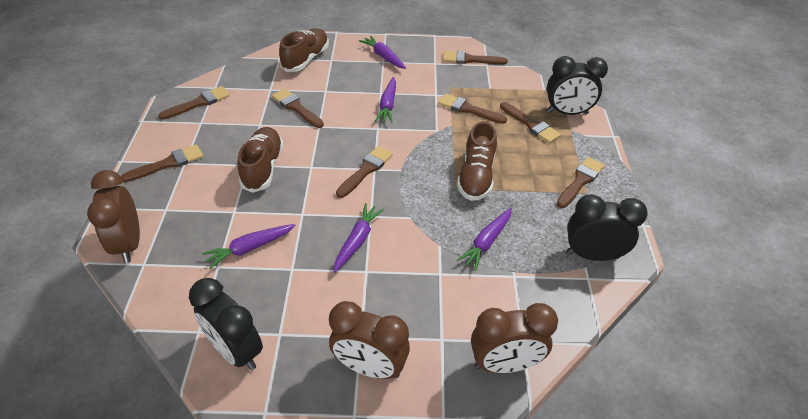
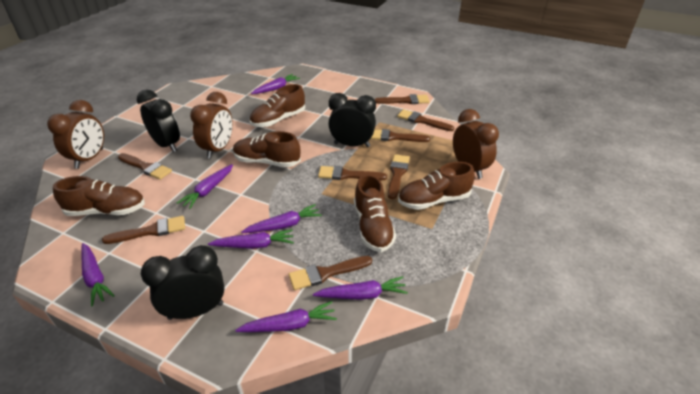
brown shoe: 3 -> 5
purple carrot: 5 -> 7

